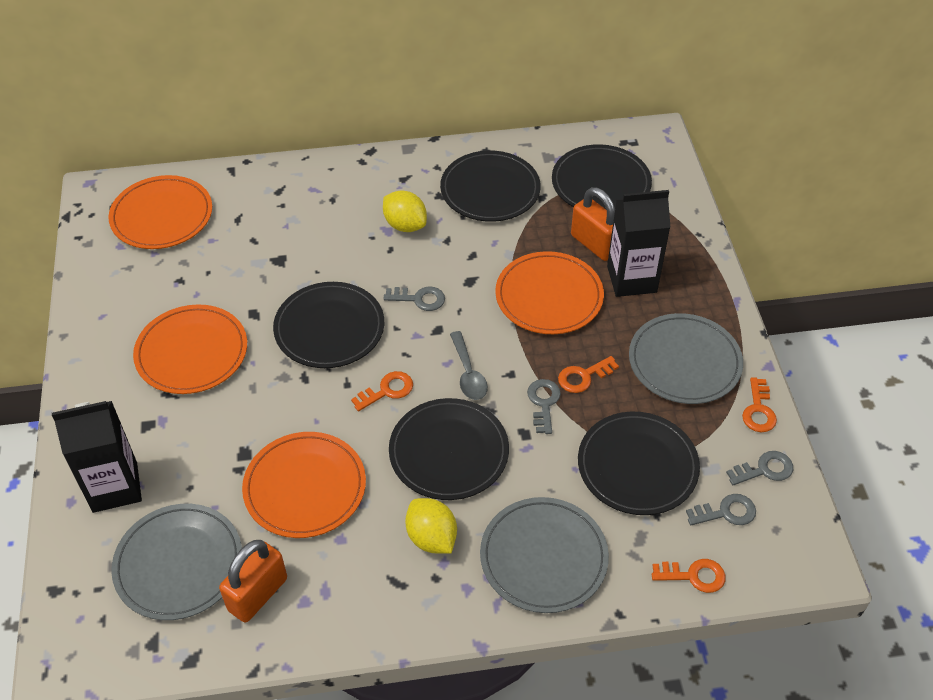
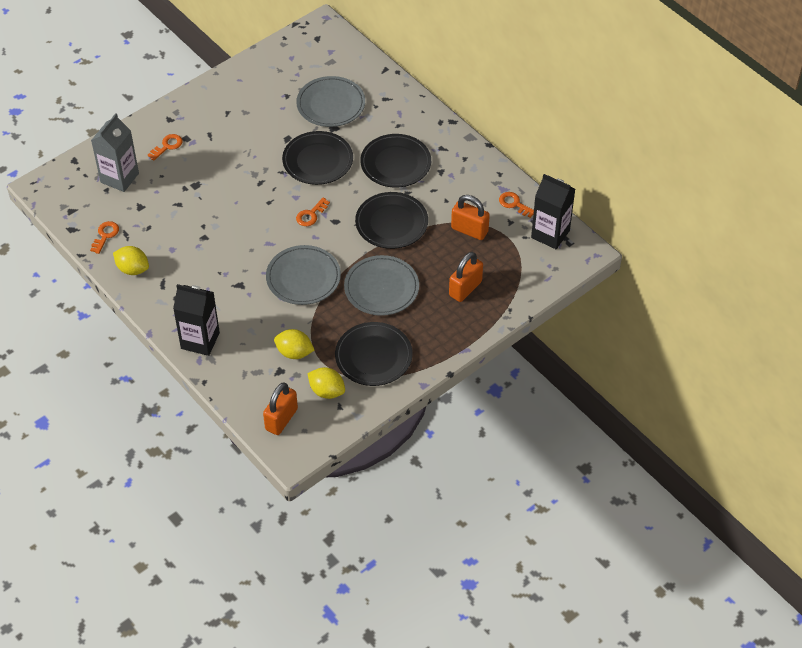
black plate: 5 -> 4
grey carton: 0 -> 1
grey key: 4 -> 0
grey spoon: 1 -> 0
orange padlock: 2 -> 3
orange plate: 4 -> 0
yellow lemon: 2 -> 3

